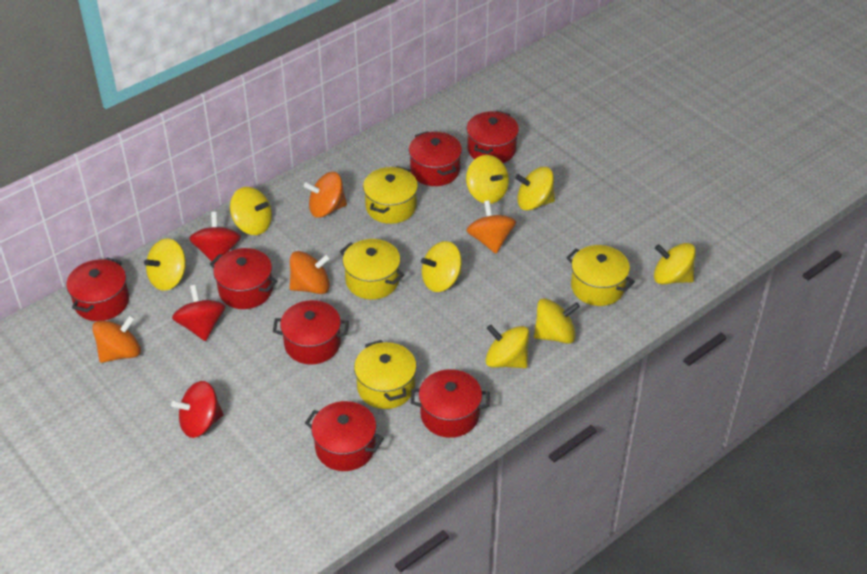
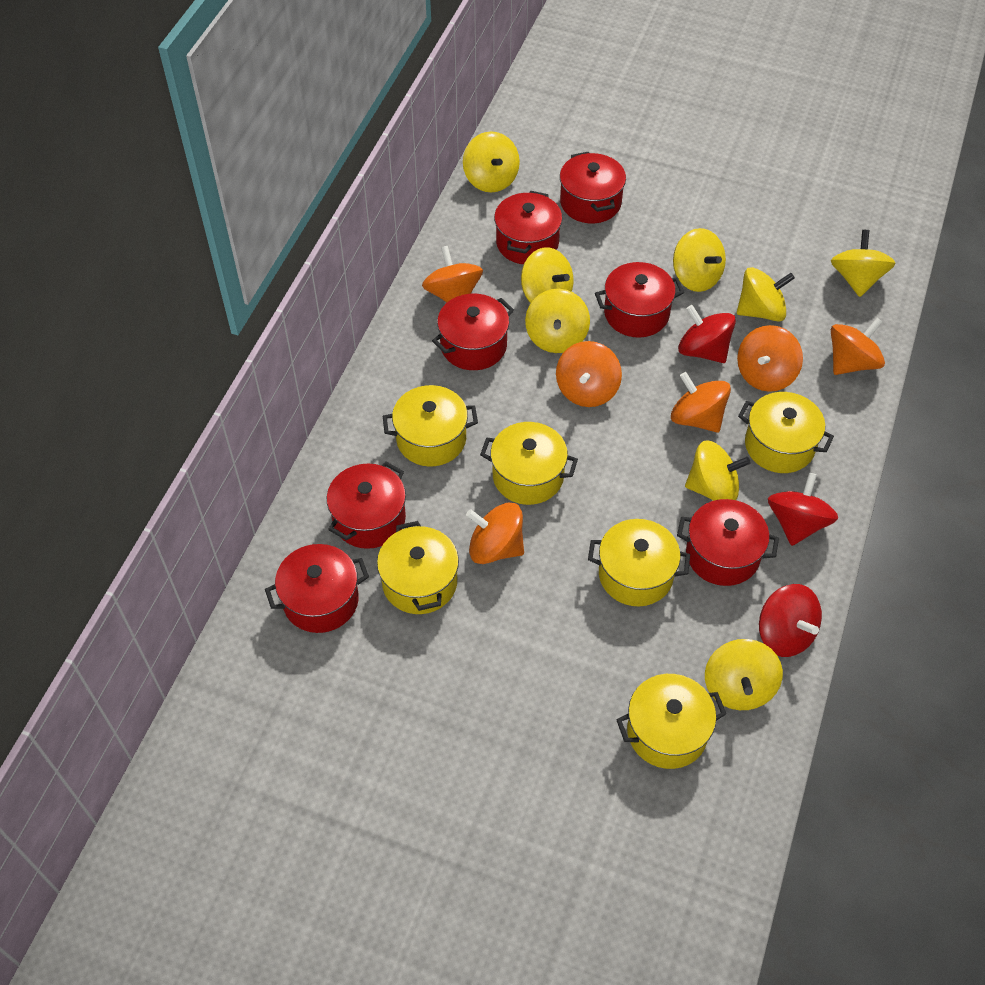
orange spinning top: 4 -> 6
yellow pot: 4 -> 6

